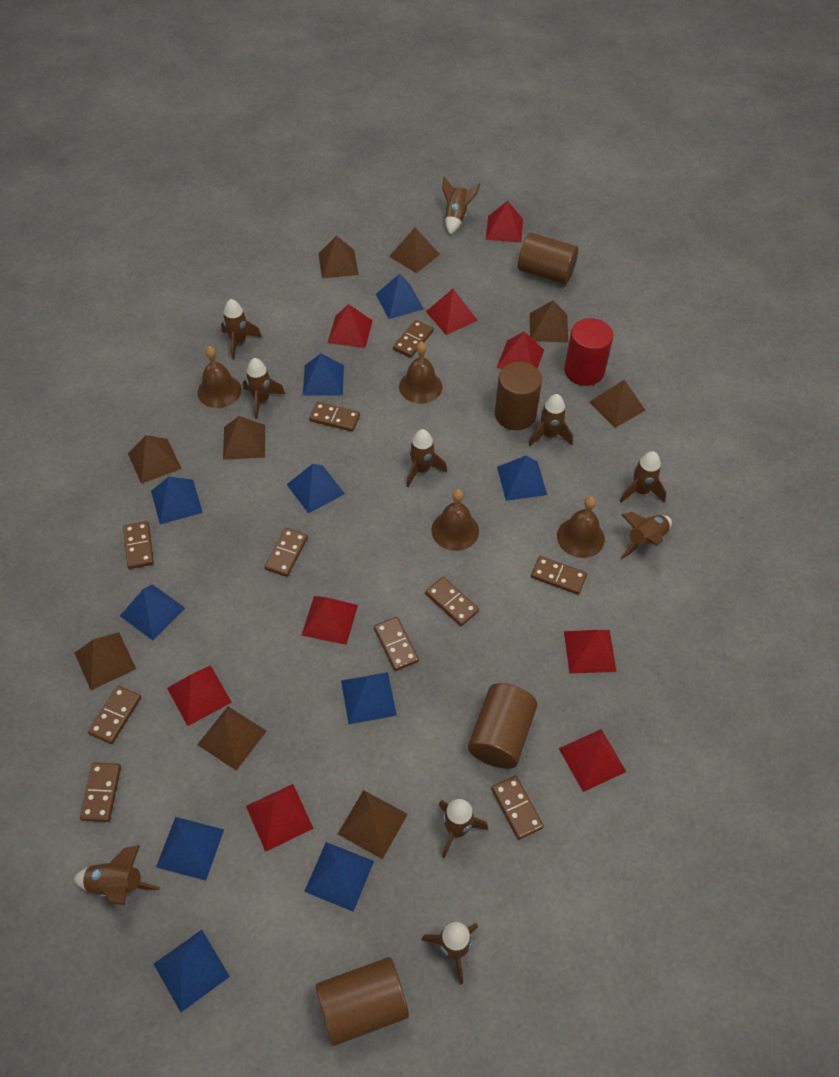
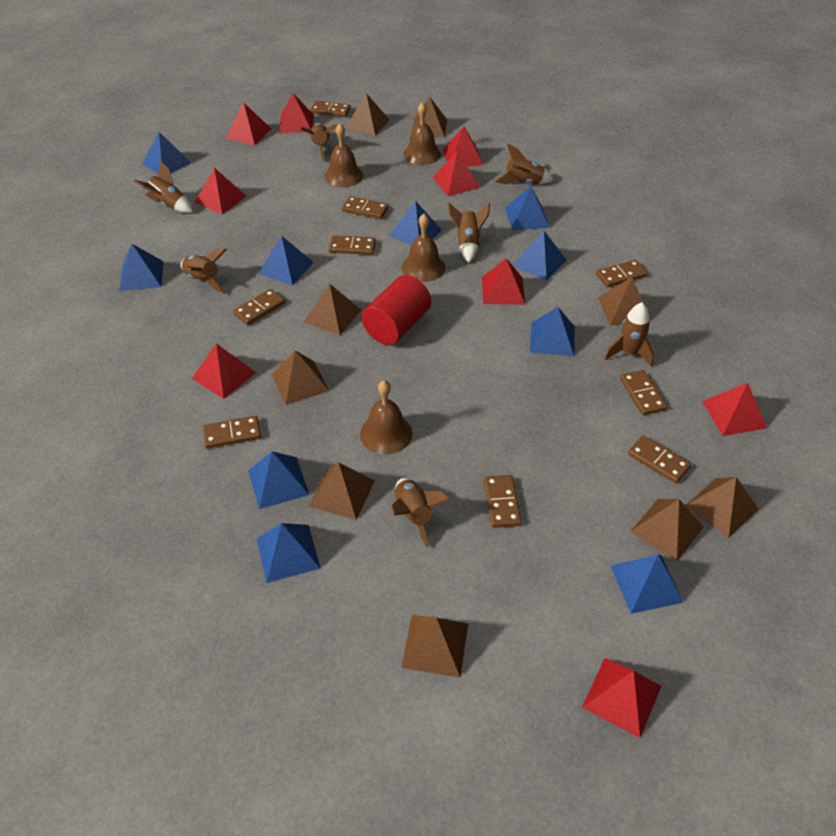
brown cylinder: 4 -> 0
brown domino: 10 -> 9
brown rocket: 10 -> 7

